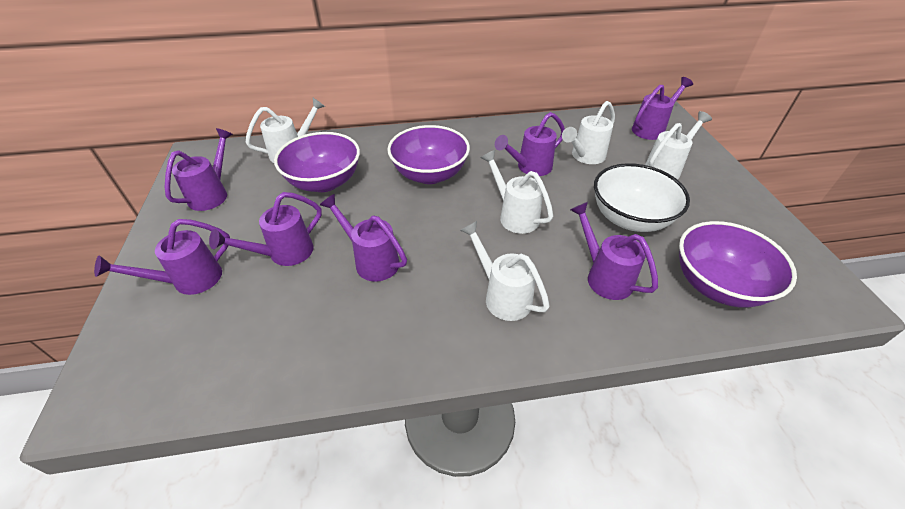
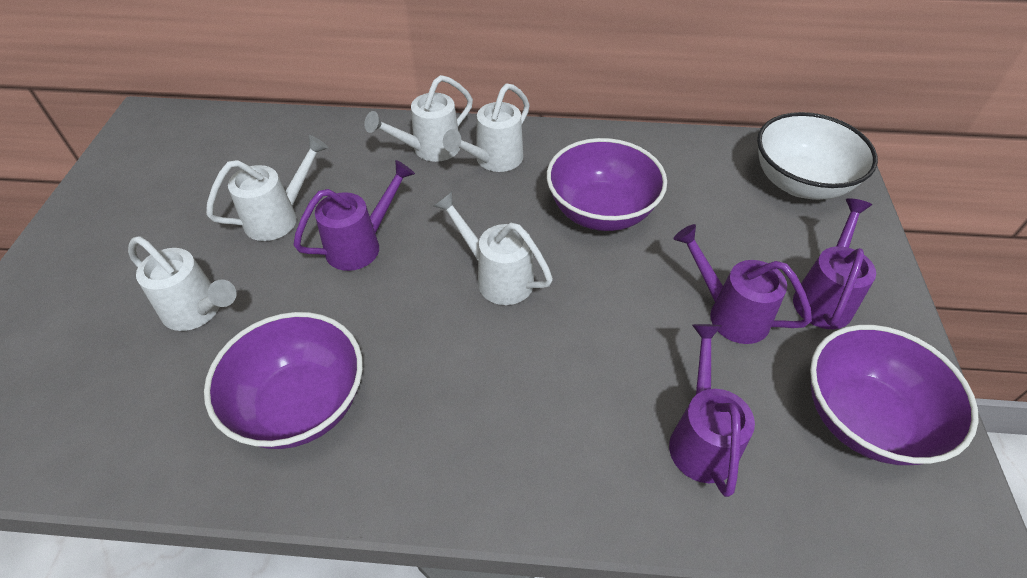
purple watering can: 7 -> 4

